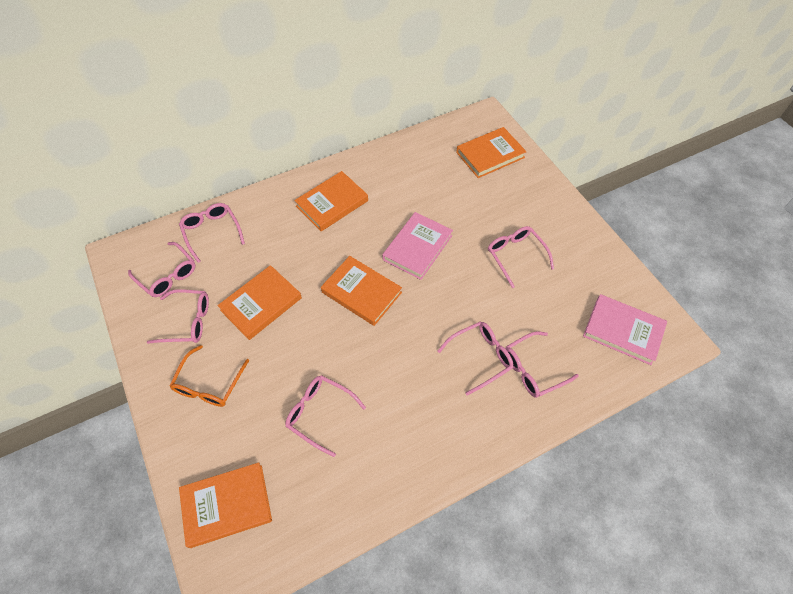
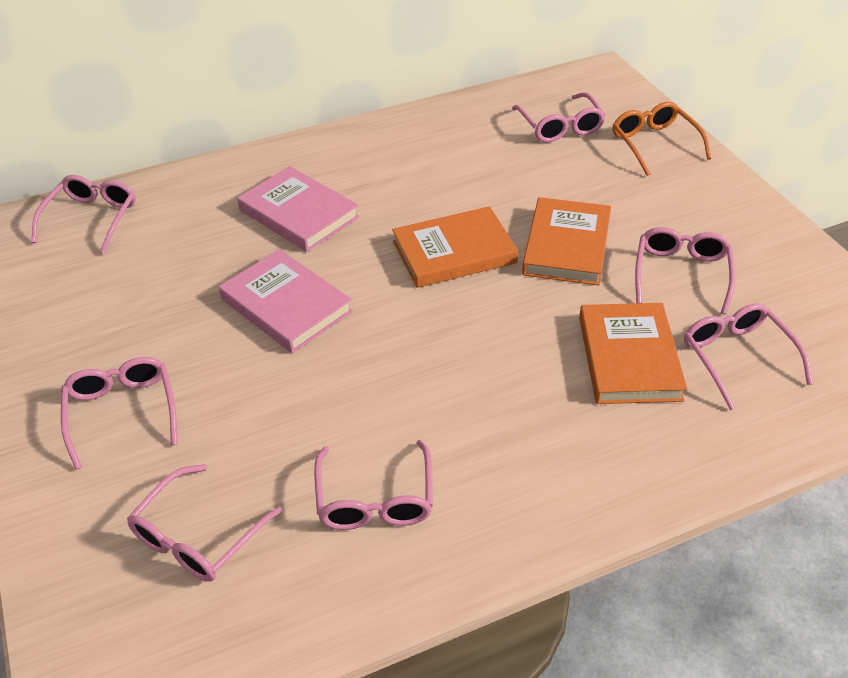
orange book: 5 -> 3

